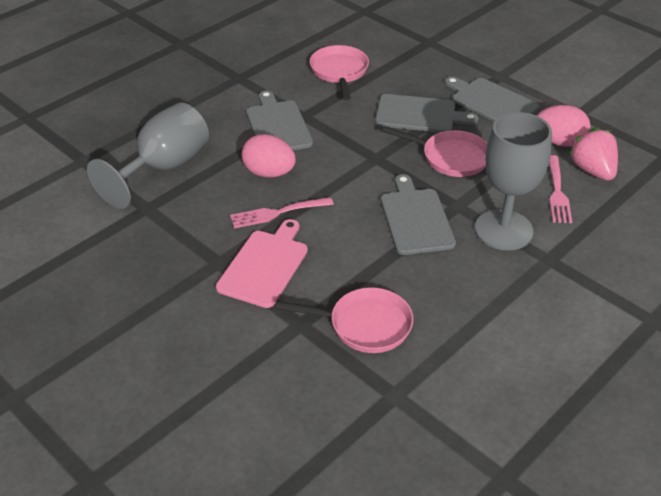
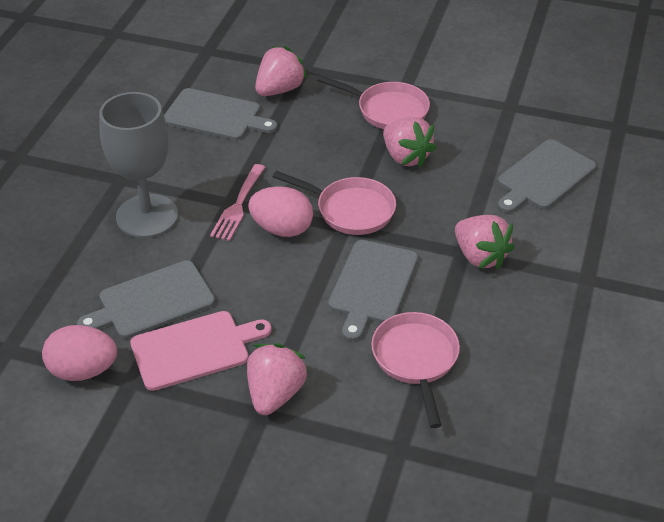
grey goblet: 2 -> 1
pink fork: 2 -> 1
pink strawberry: 1 -> 4

